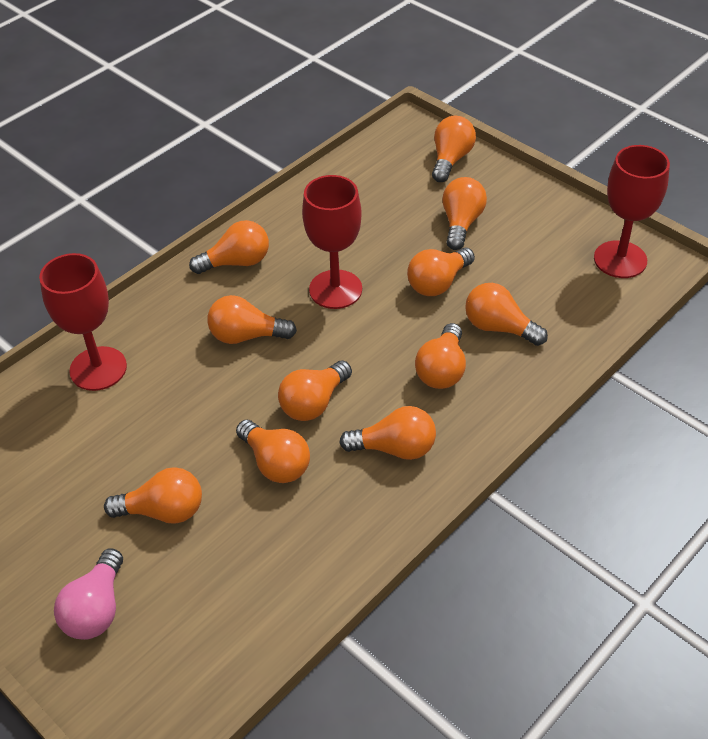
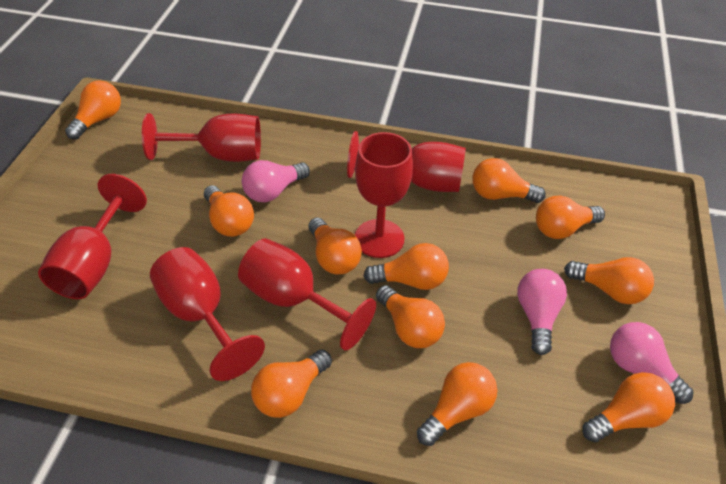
pink light bulb: 1 -> 3
red goblet: 3 -> 6

